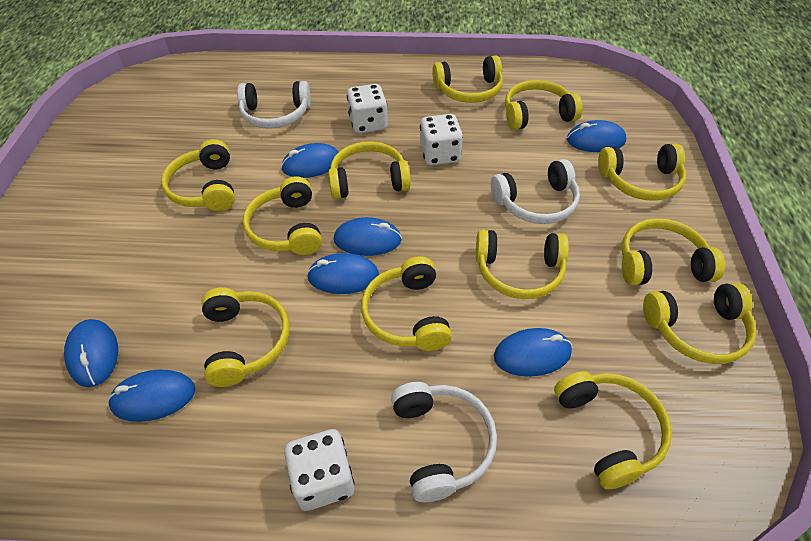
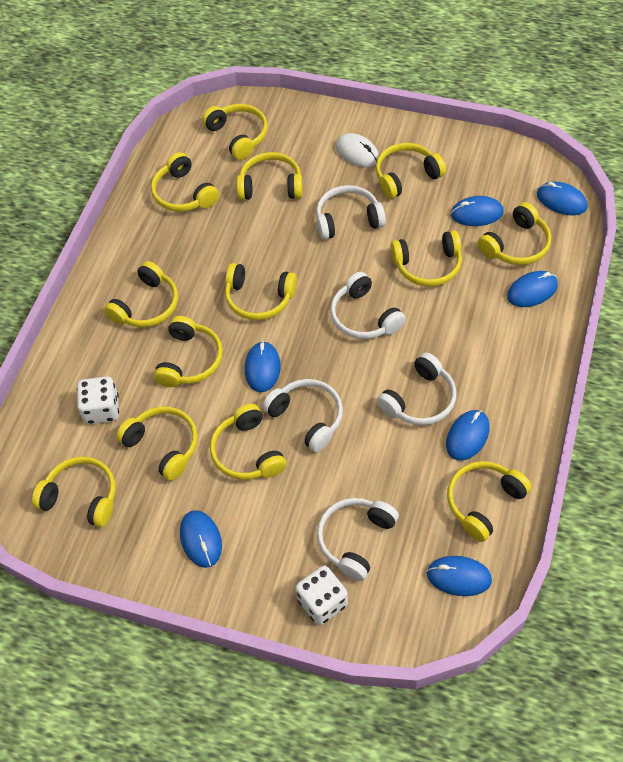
white dice: 3 -> 2
white headphones: 3 -> 5
white mouse: 0 -> 1
yellow headphones: 12 -> 13

